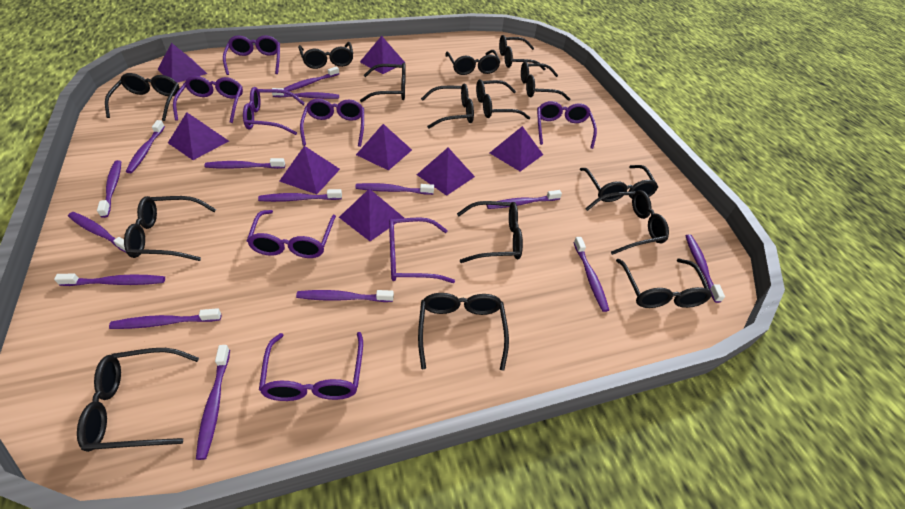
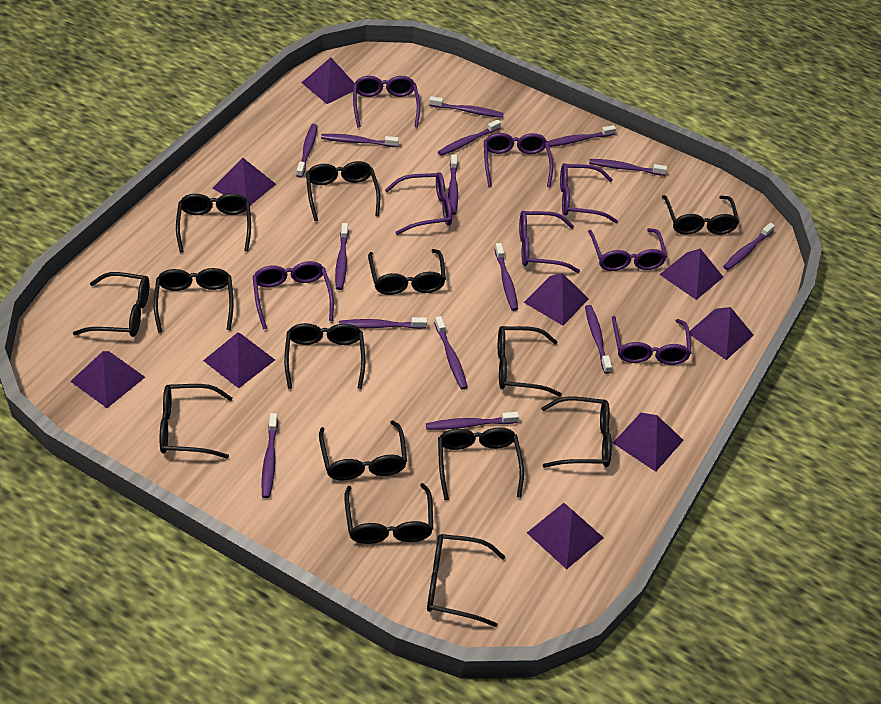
black glasses: 15 -> 14
purple pyramid: 8 -> 9

